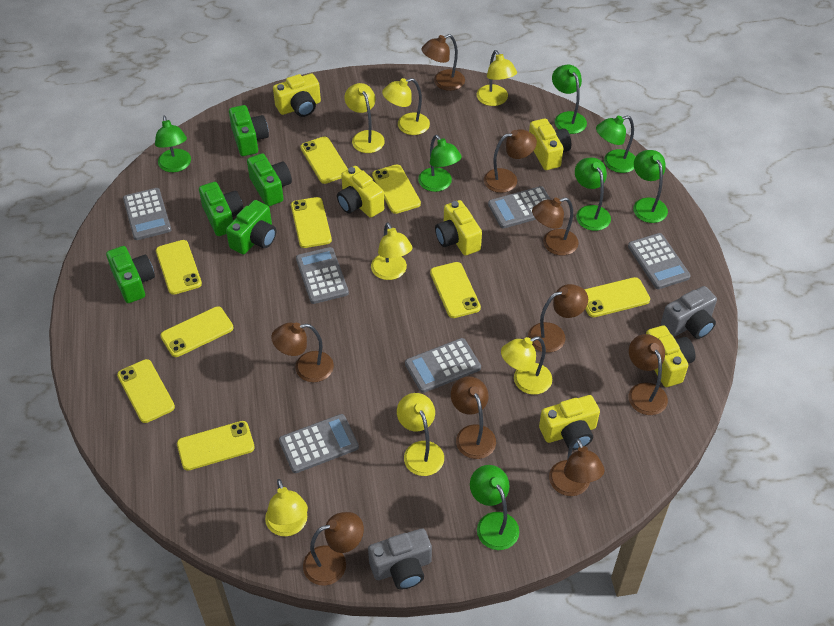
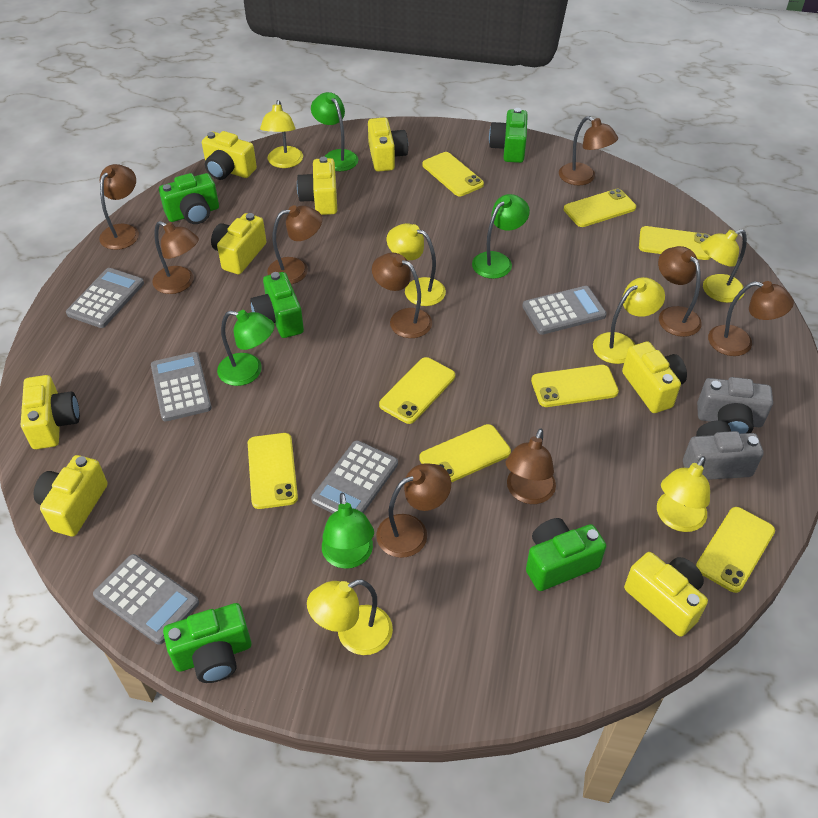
green lamp: 7 -> 4
grey calculator: 6 -> 5
yellow camera: 6 -> 8
yellow lamp: 7 -> 6
yellow phone: 9 -> 8

